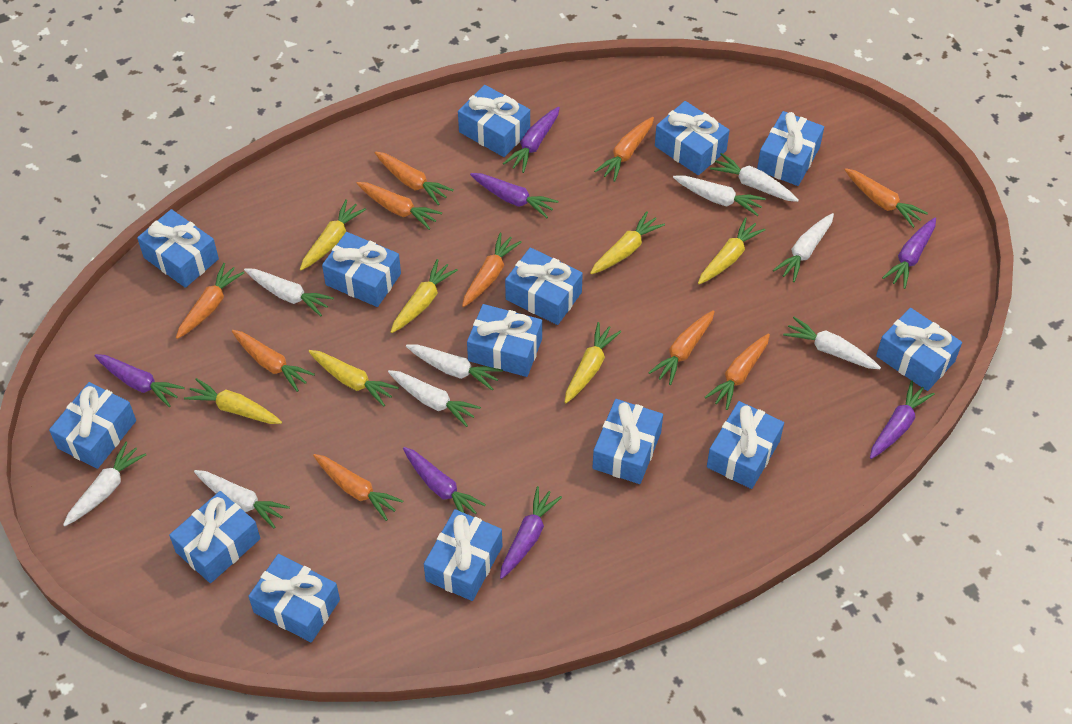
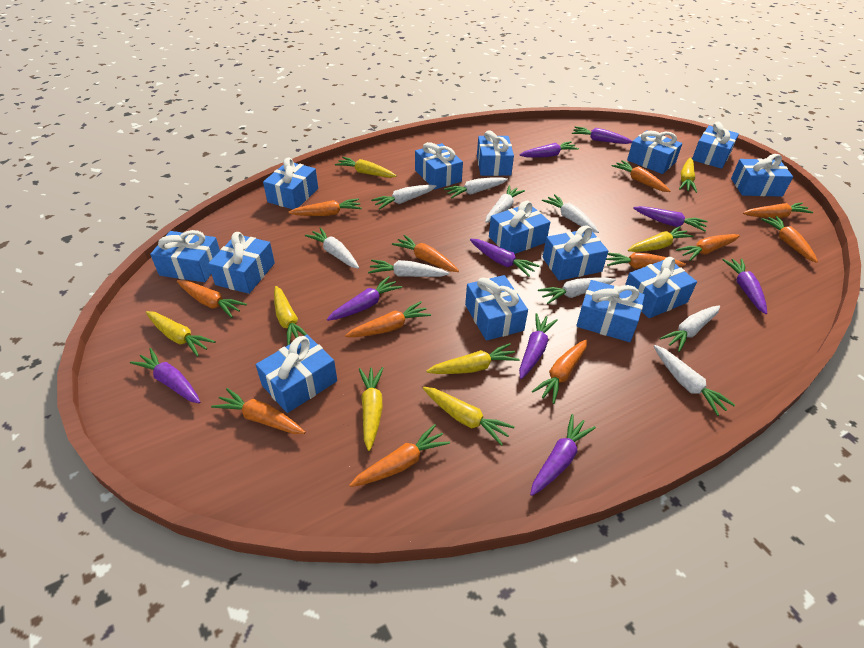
orange carrot: 10 -> 12
purple carrot: 7 -> 9
yellow carrot: 7 -> 8

